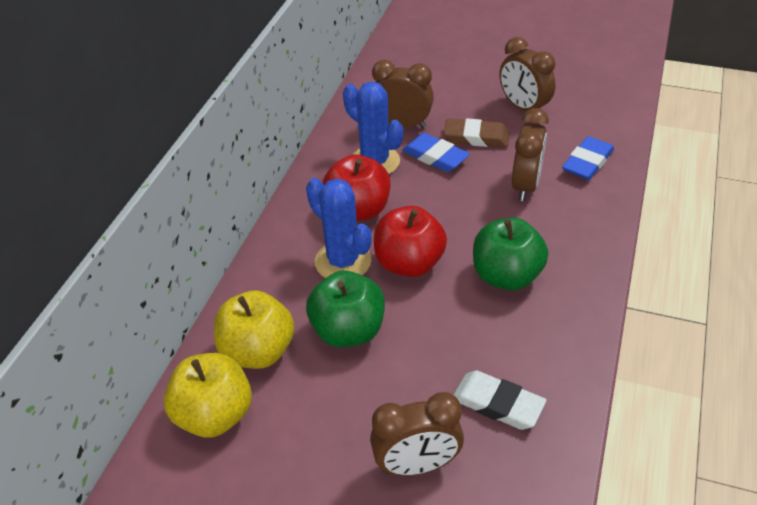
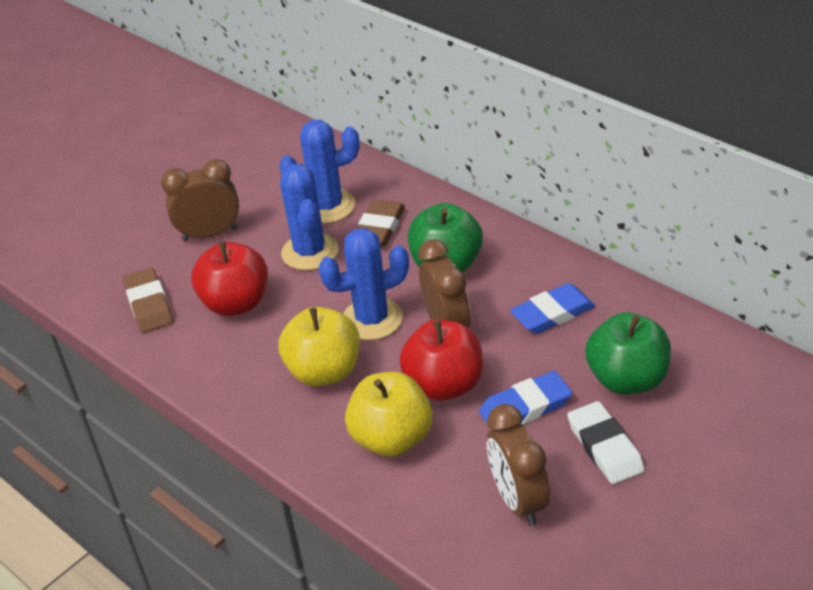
blue cactus: 2 -> 3
brown clock: 4 -> 3
brown eraser: 1 -> 2

